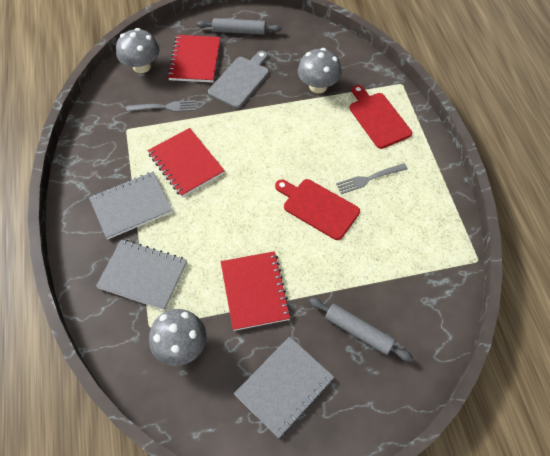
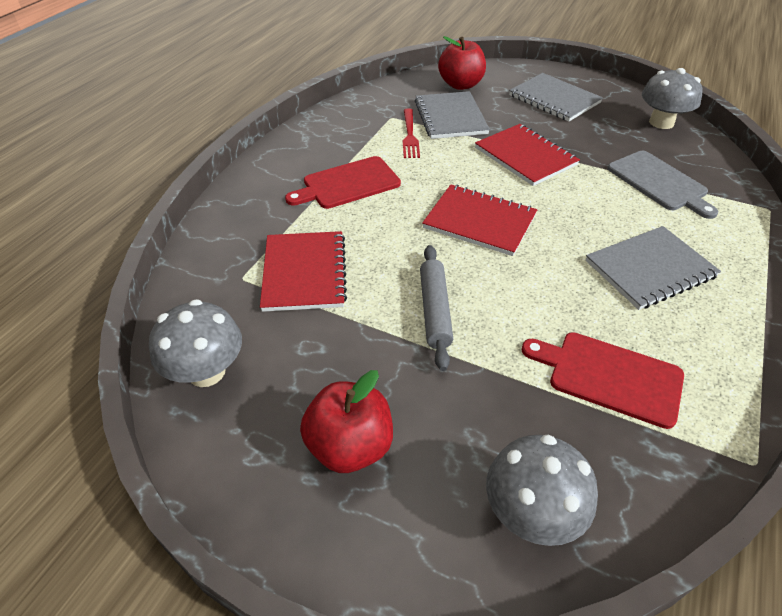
grey fork: 2 -> 0
grey rolling pin: 2 -> 1
red apple: 0 -> 2
red fork: 0 -> 1

